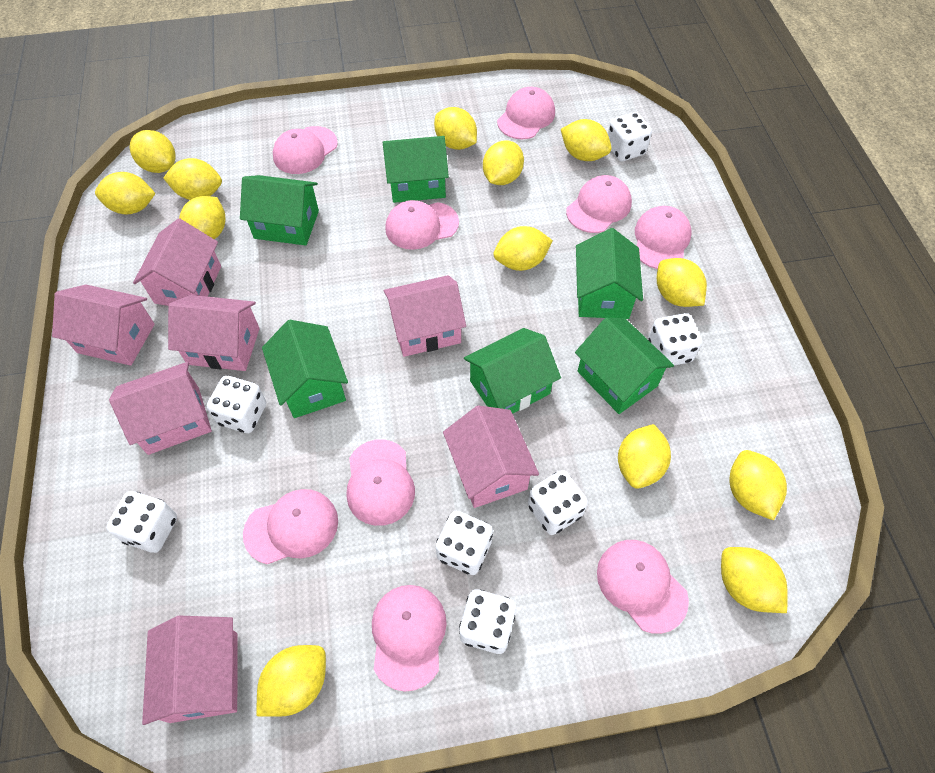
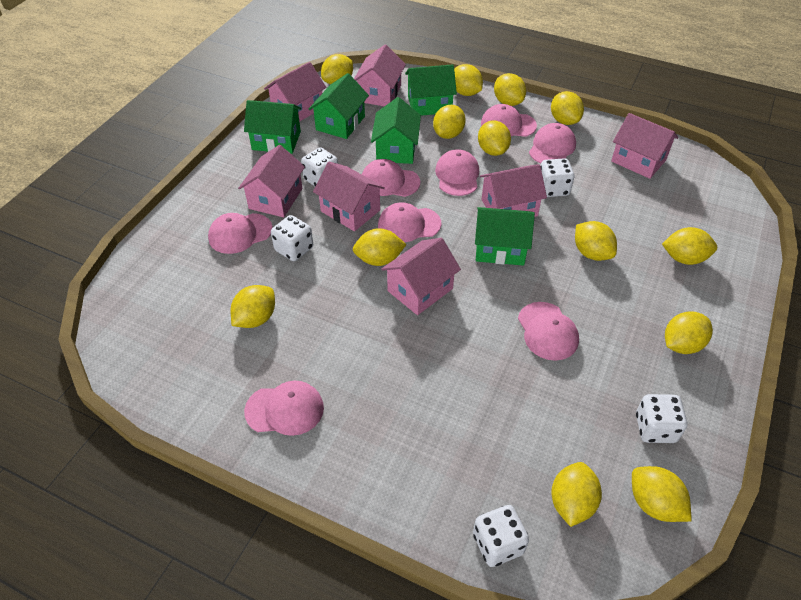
green house: 6 -> 5
pink cap: 9 -> 8
white dice: 7 -> 5

